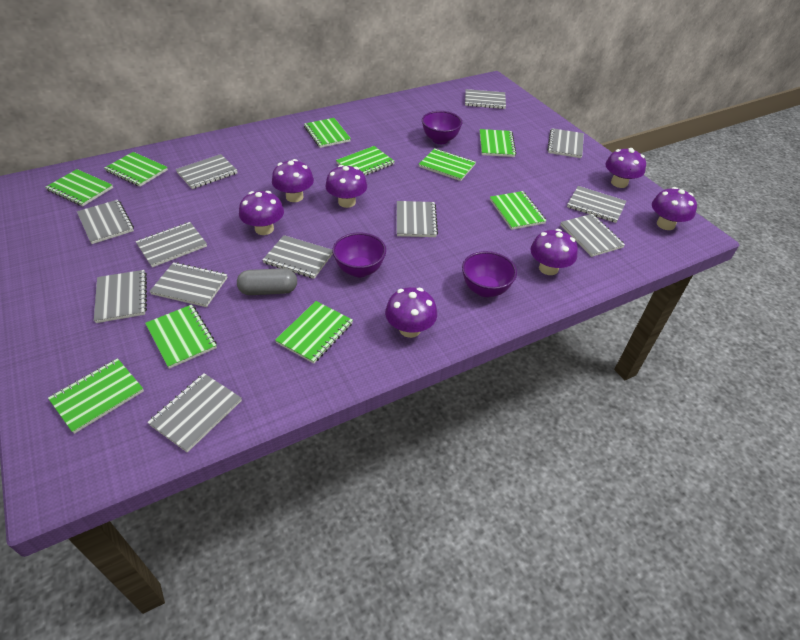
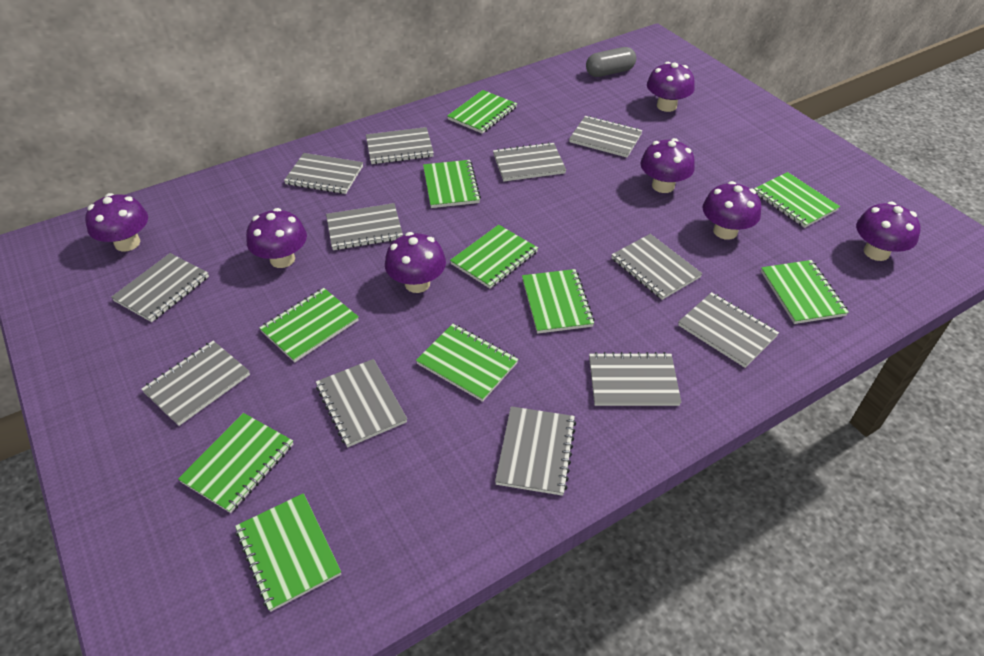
purple bowl: 3 -> 0

